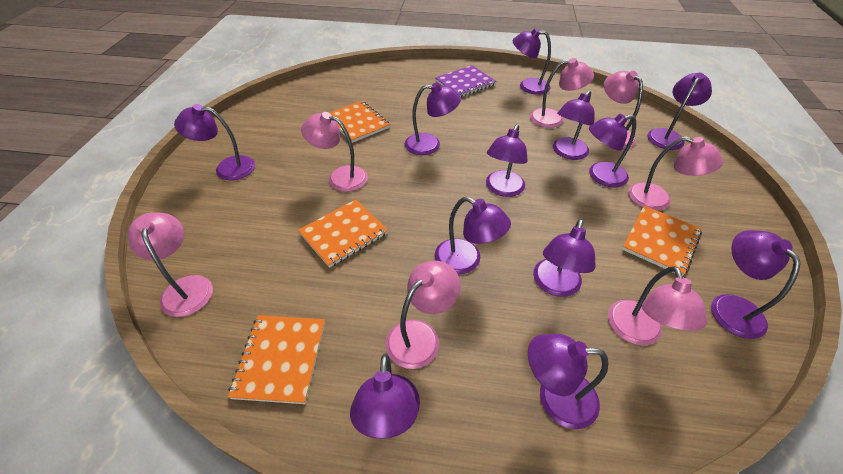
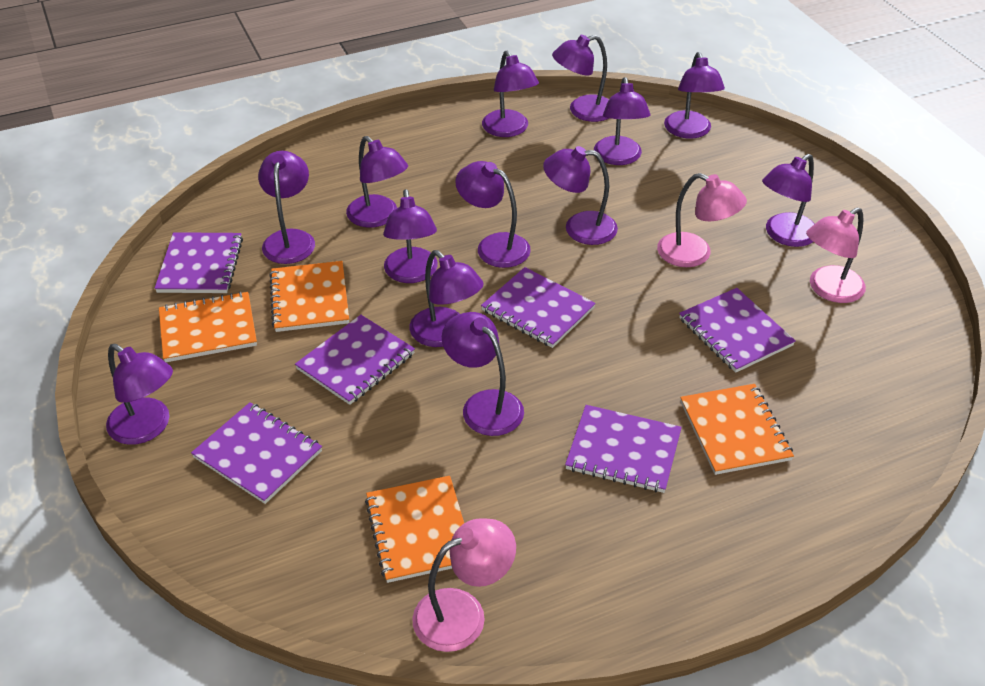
pink lamp: 7 -> 3
purple lamp: 12 -> 13
purple notebook: 1 -> 6

